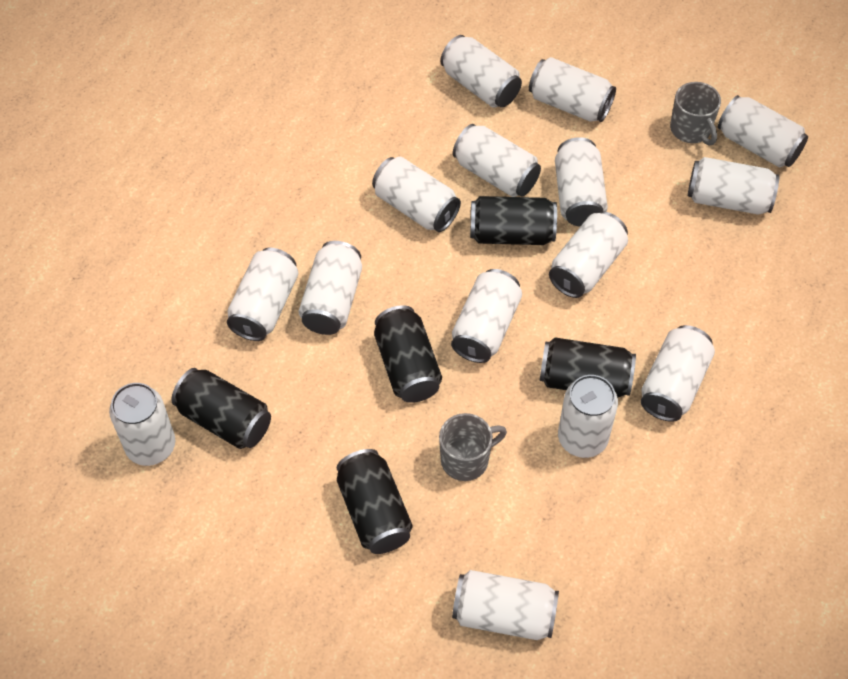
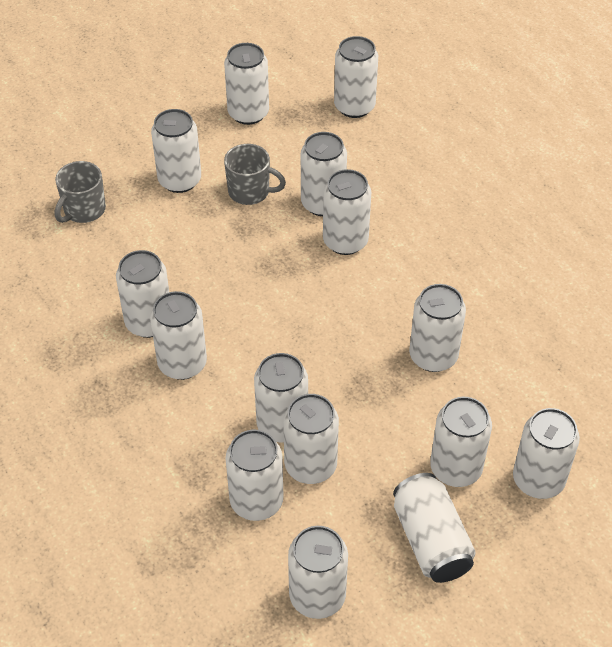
black can: 5 -> 0

